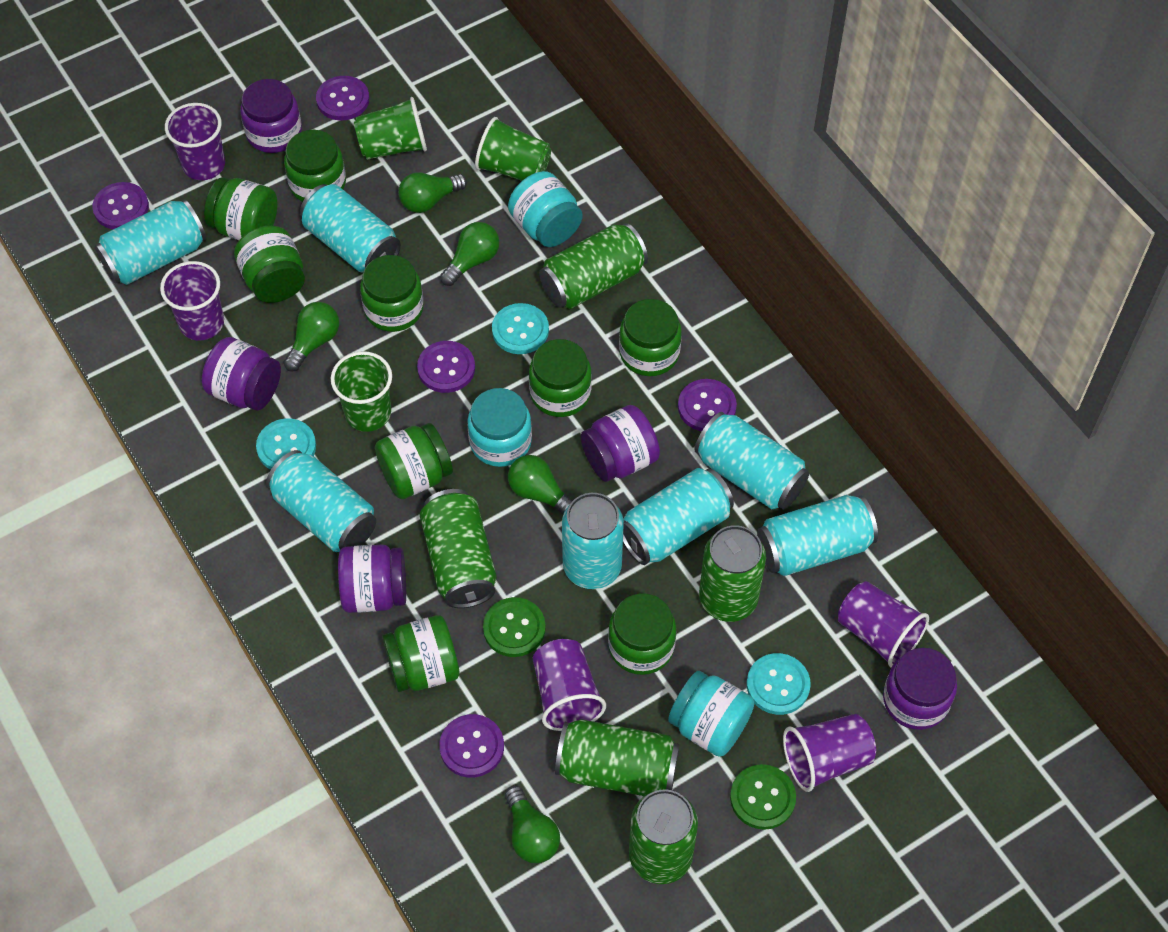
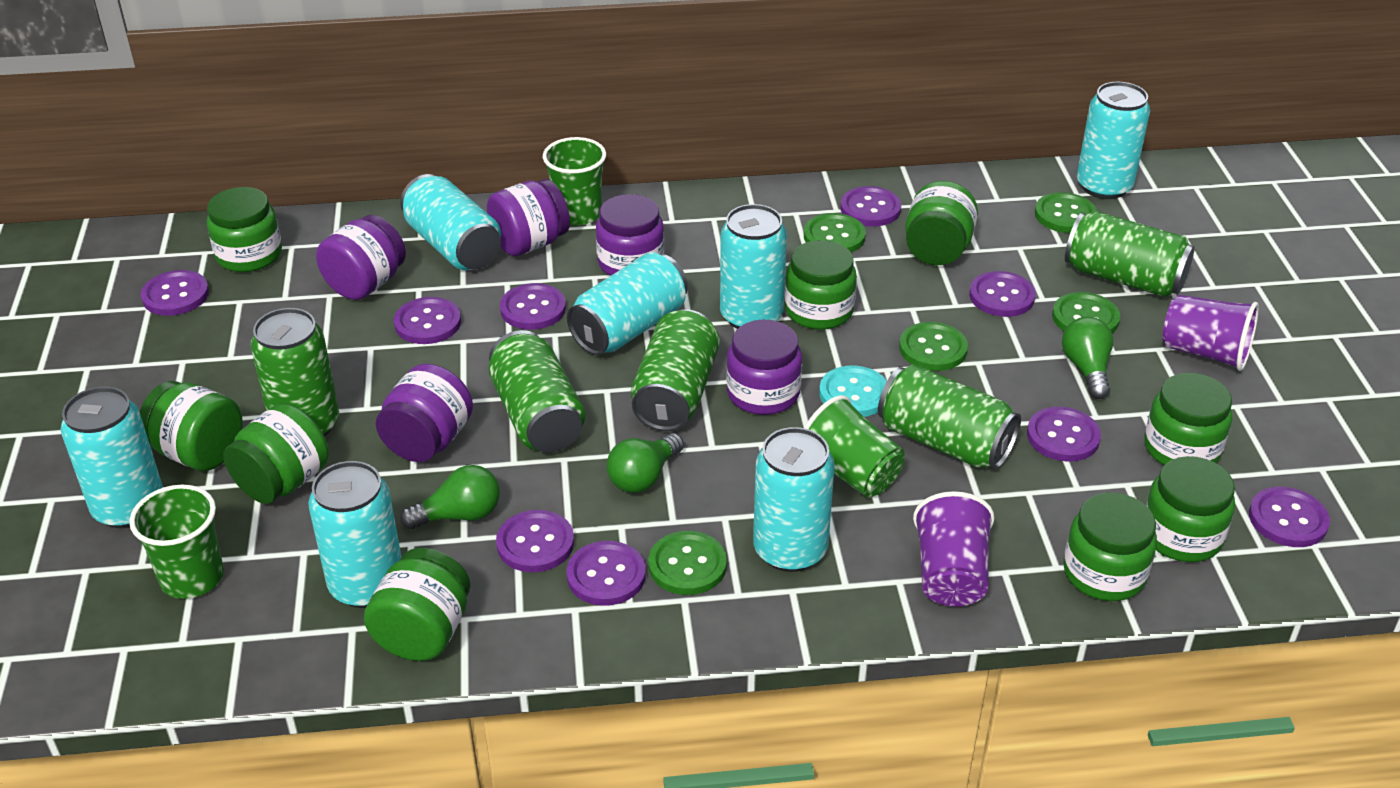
green button: 2 -> 5
green light bulb: 5 -> 3
purple button: 5 -> 9
purple cup: 5 -> 2
turquoise button: 3 -> 1
turquoise jar: 3 -> 0

